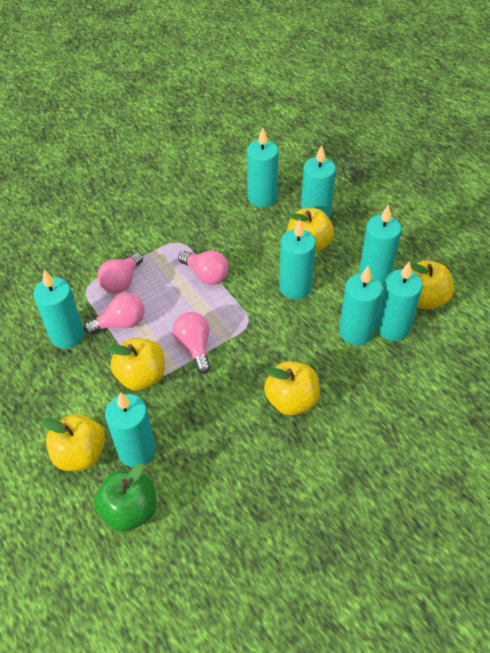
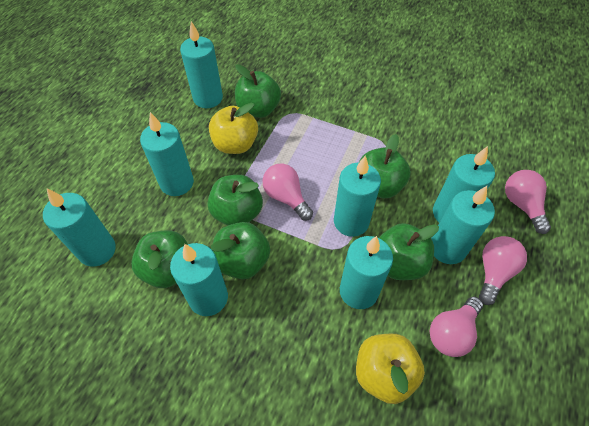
green apple: 1 -> 6
yellow apple: 5 -> 2

